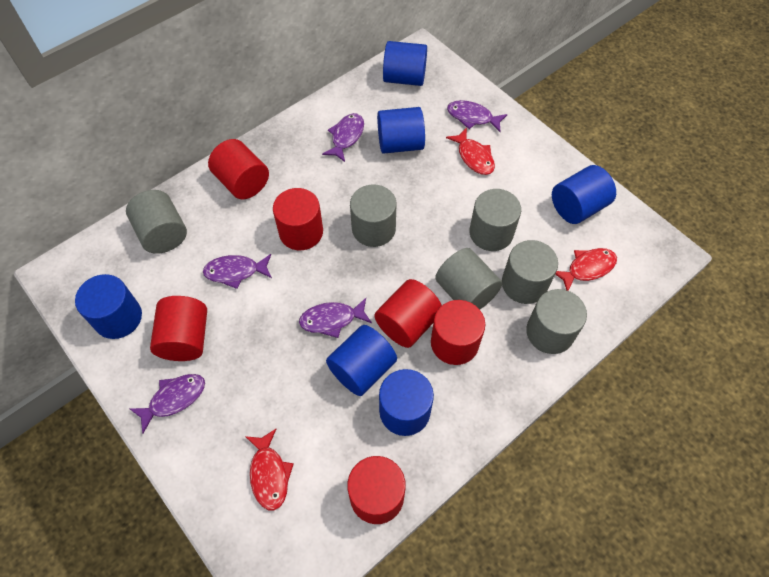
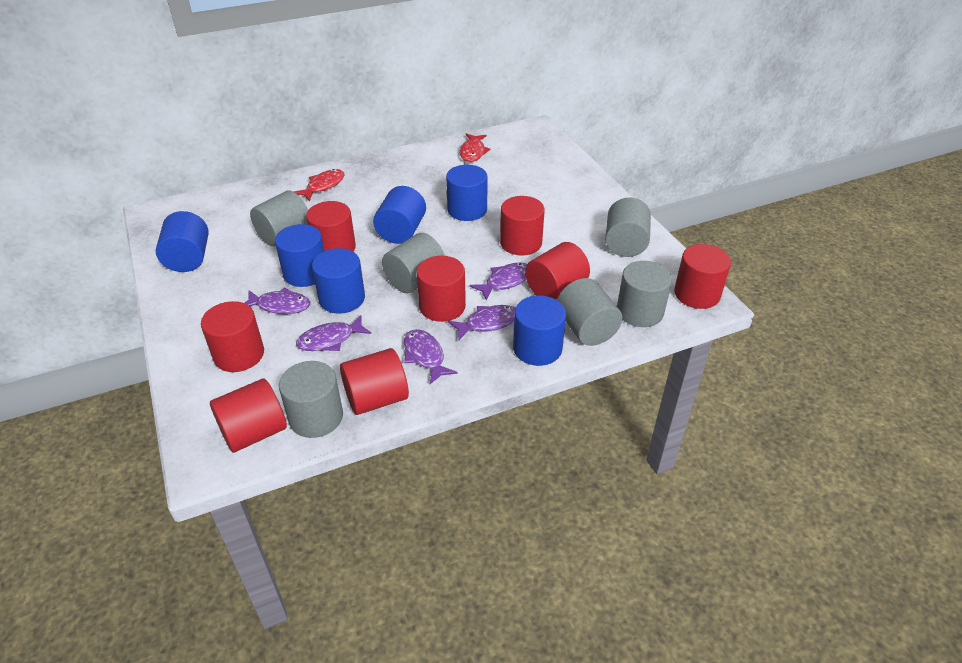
red cylinder: 6 -> 8
red fish: 3 -> 2

